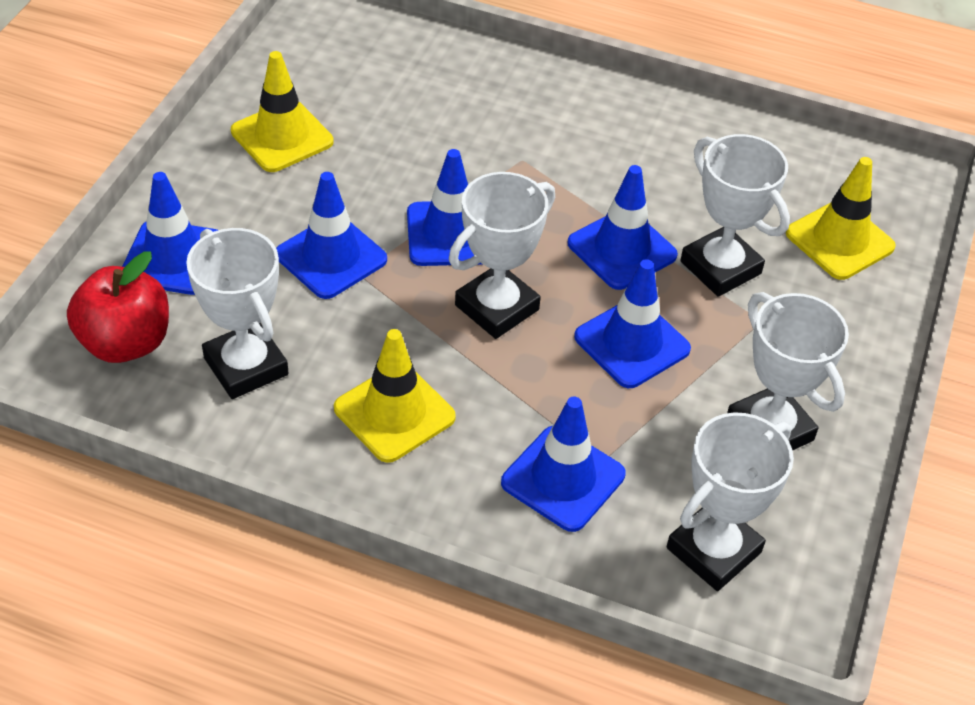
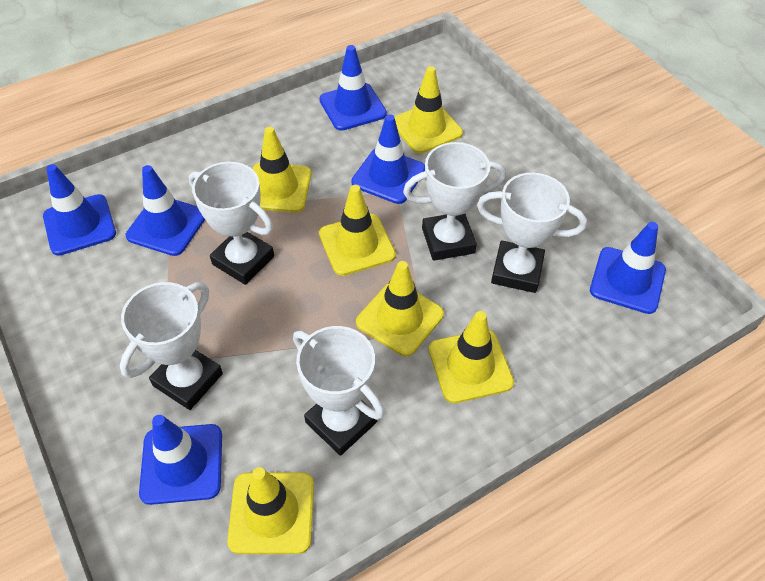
red apple: 1 -> 0
yellow traffic cone: 3 -> 6

